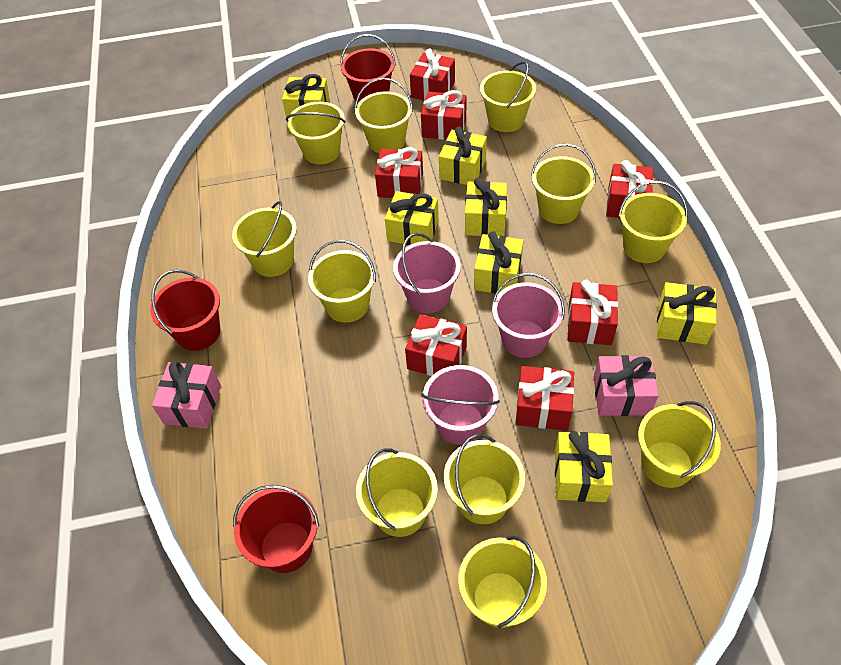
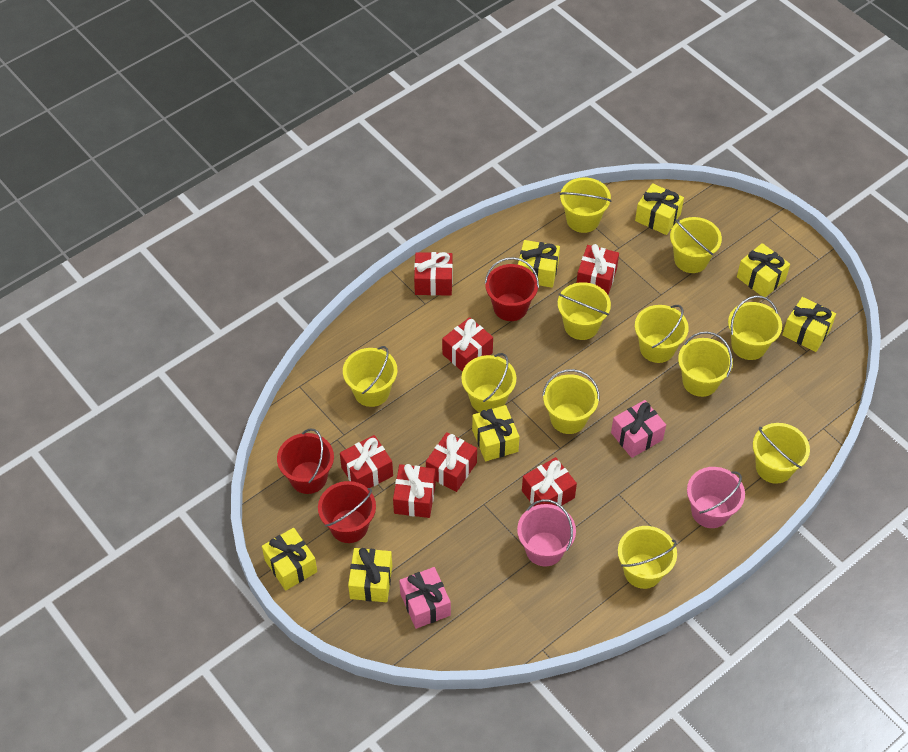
pink bucket: 3 -> 2

